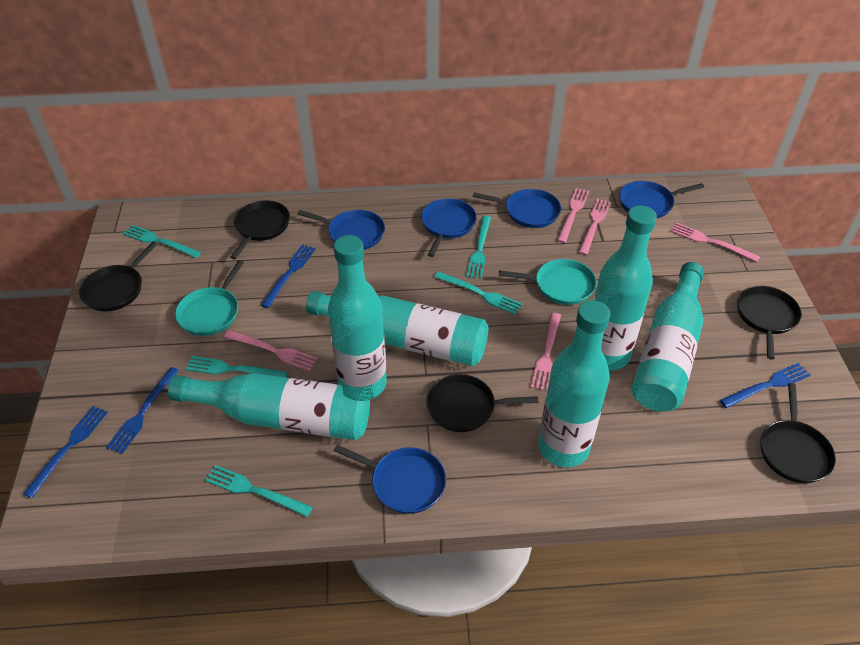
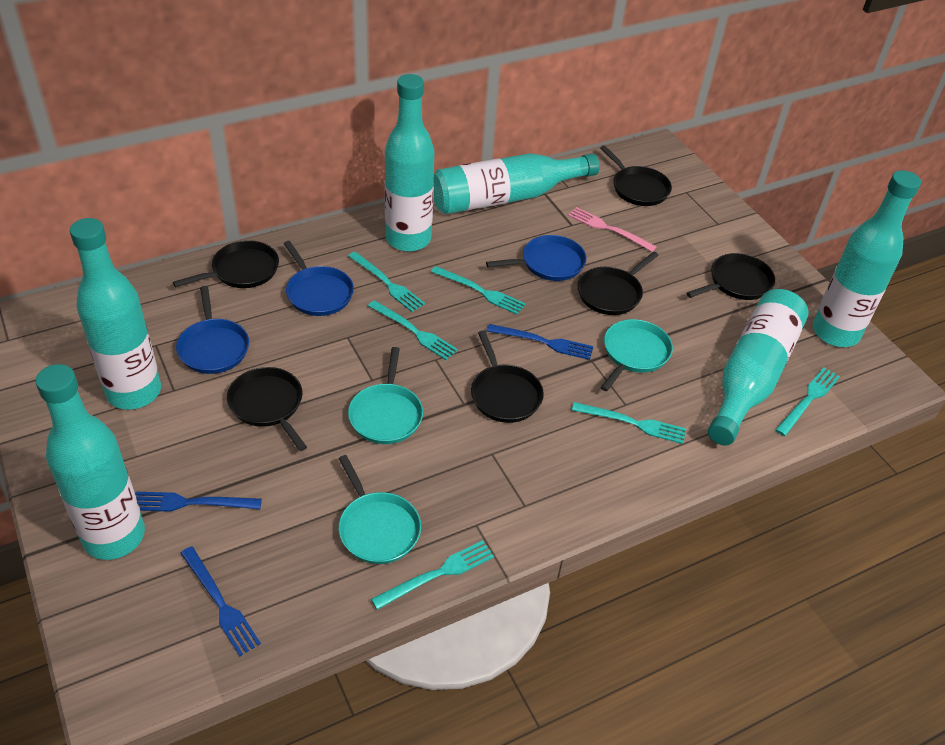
black pan: 5 -> 6
blue fork: 4 -> 3
blue pan: 5 -> 3
pink fork: 5 -> 1
turquoise fork: 5 -> 6
turquoise pan: 2 -> 3

